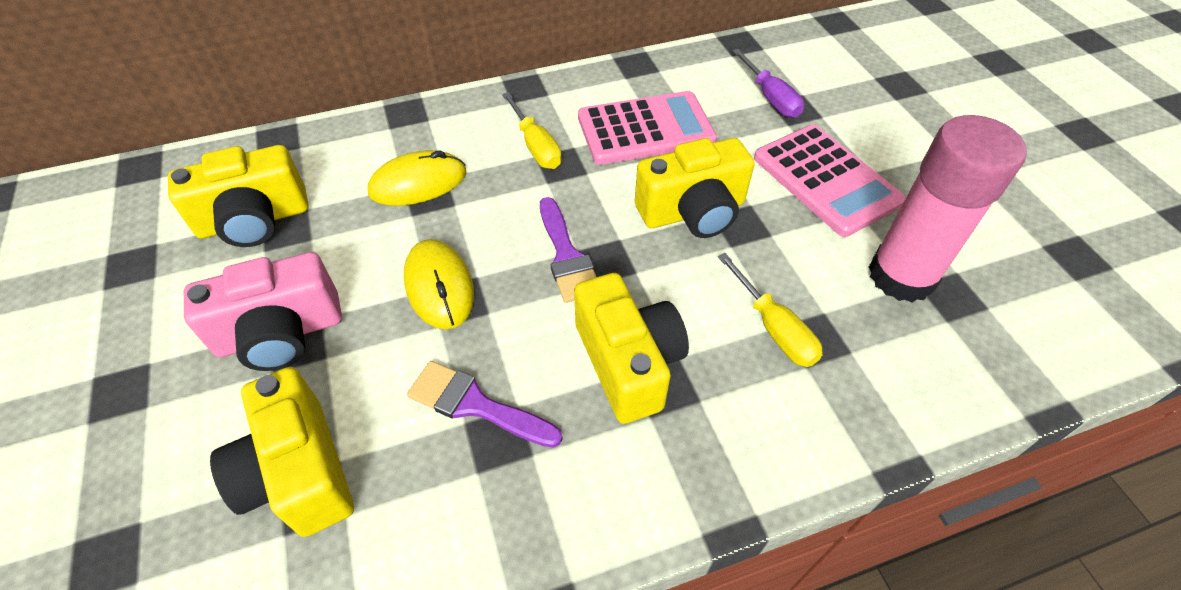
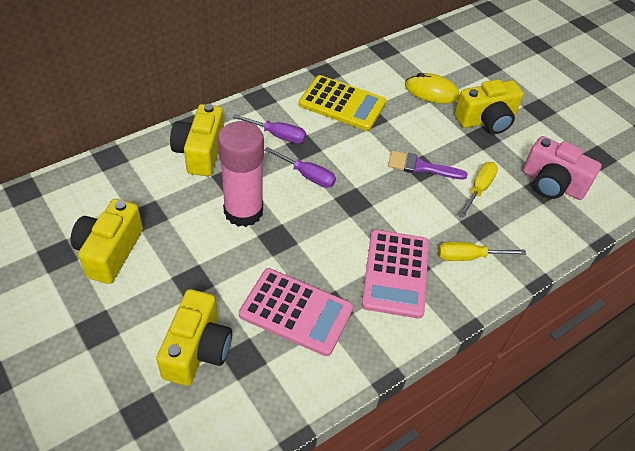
purple brush: 2 -> 1
purple screwdriver: 1 -> 2
yellow calculator: 0 -> 1
yellow mouse: 2 -> 1

